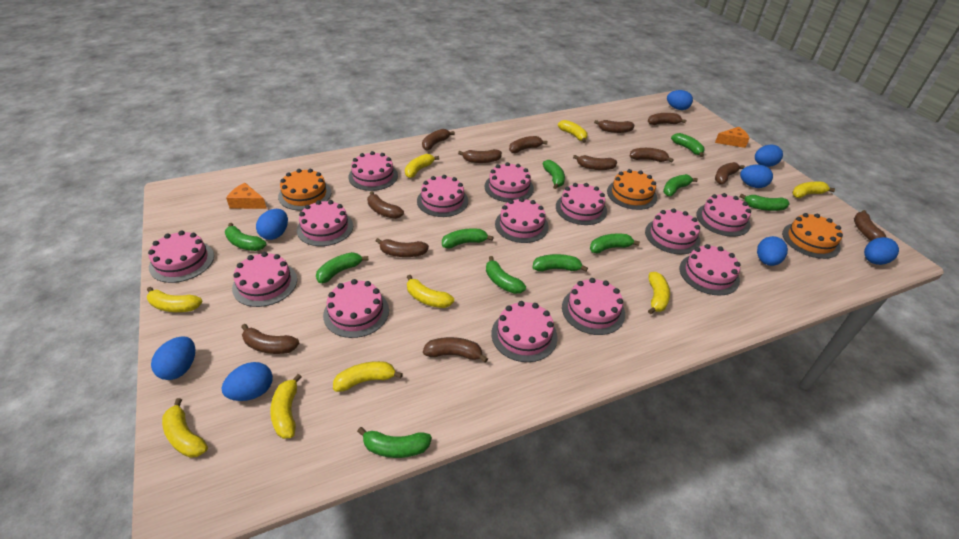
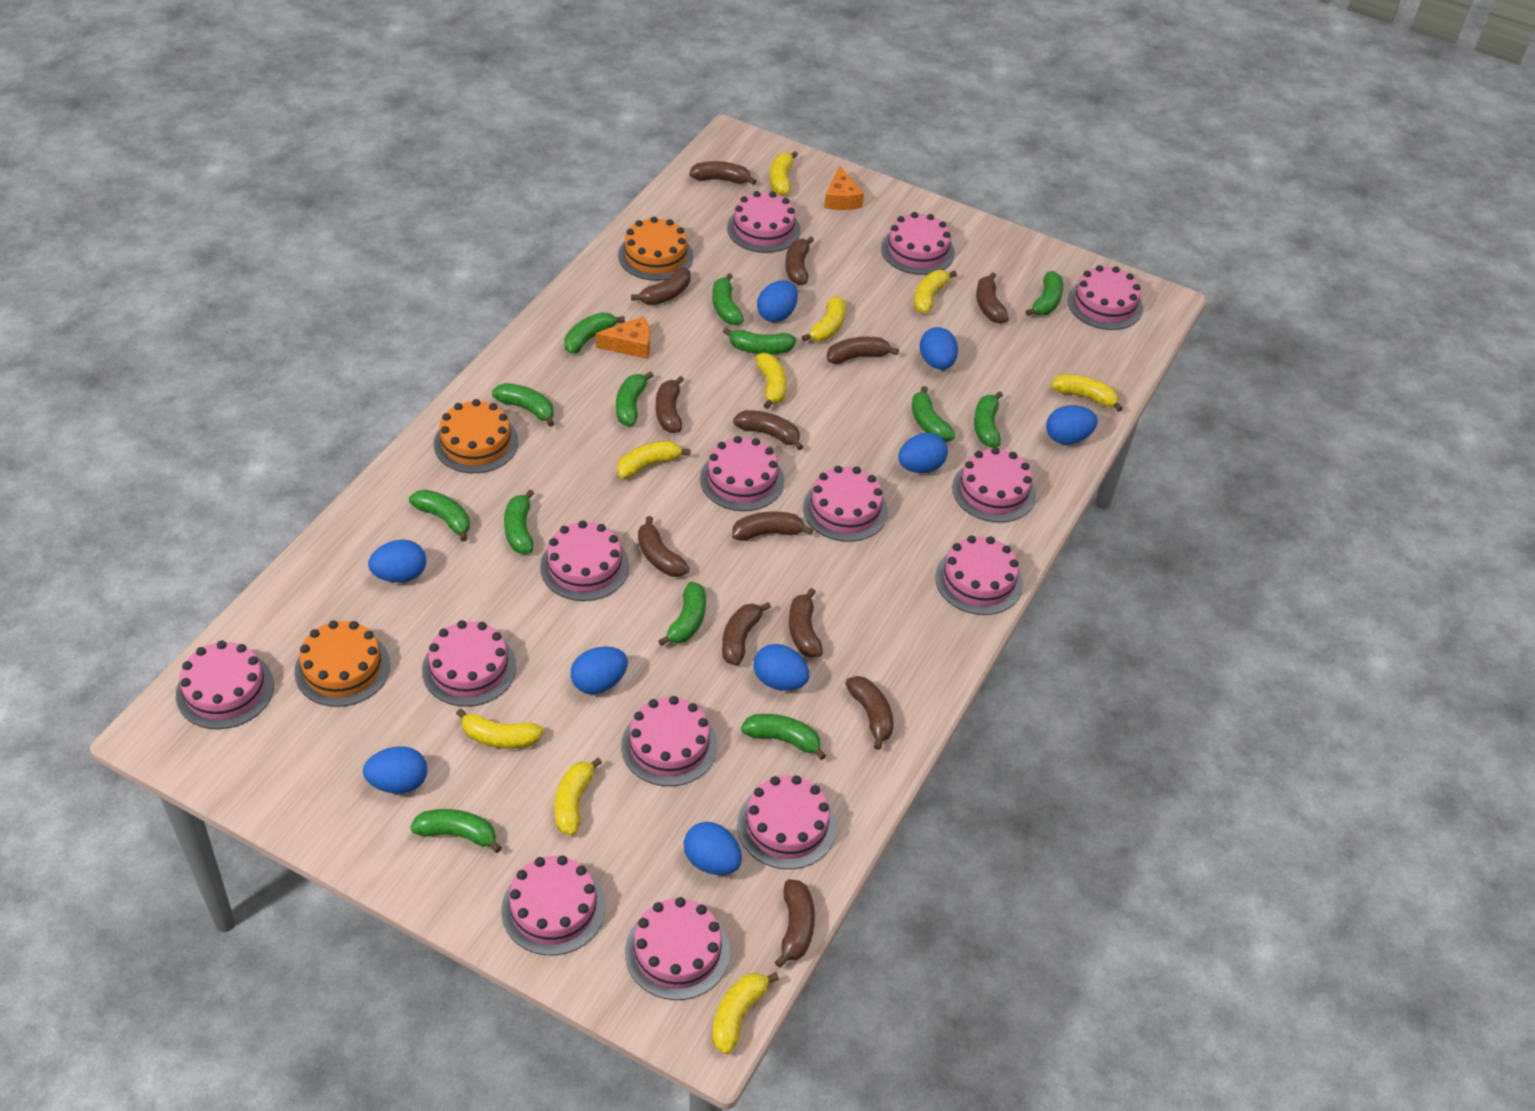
blue egg: 8 -> 9
green banana: 11 -> 13

